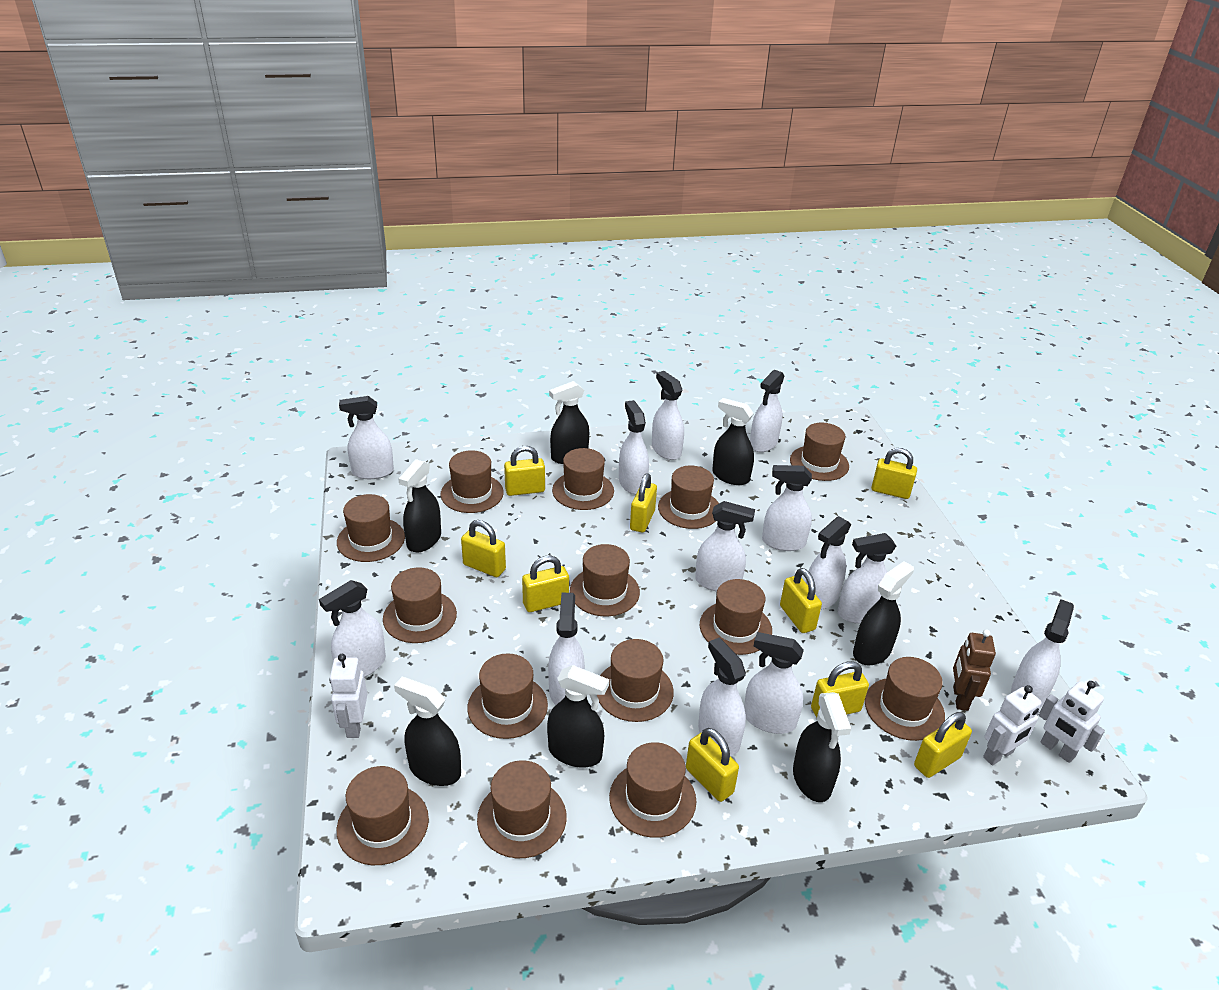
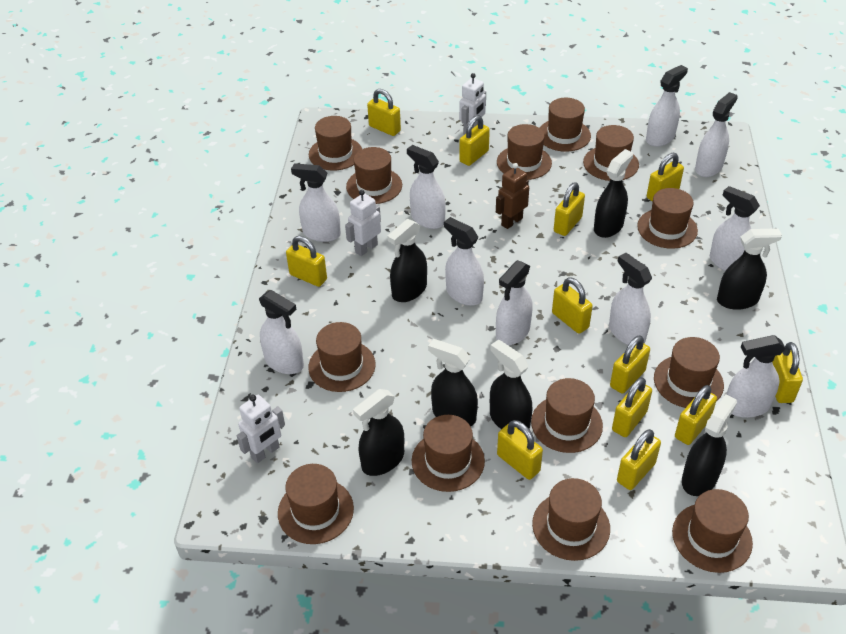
brown hat: 14 -> 13
white spray bottle: 13 -> 10
yellow padlock: 9 -> 12

